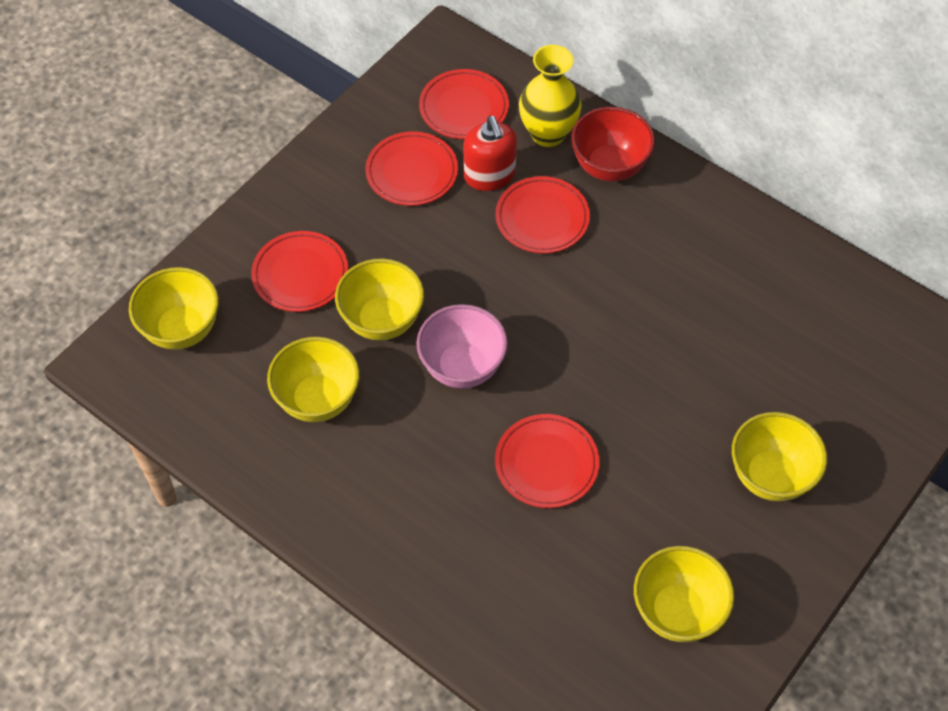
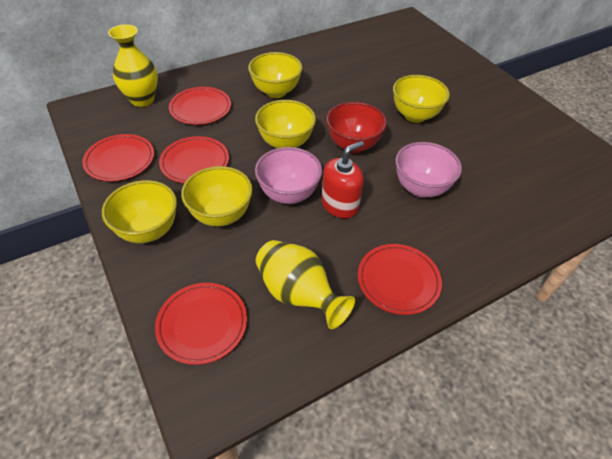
pink bowl: 1 -> 2
yellow vase: 1 -> 2

